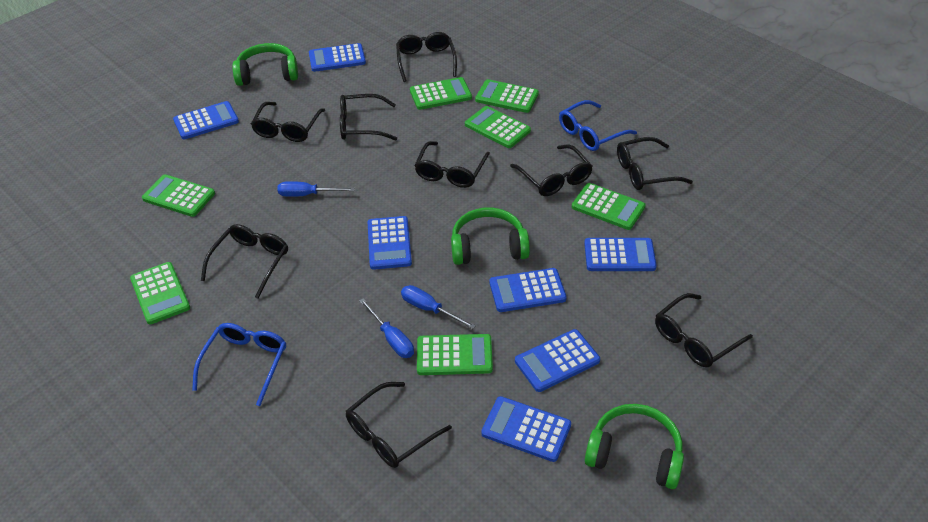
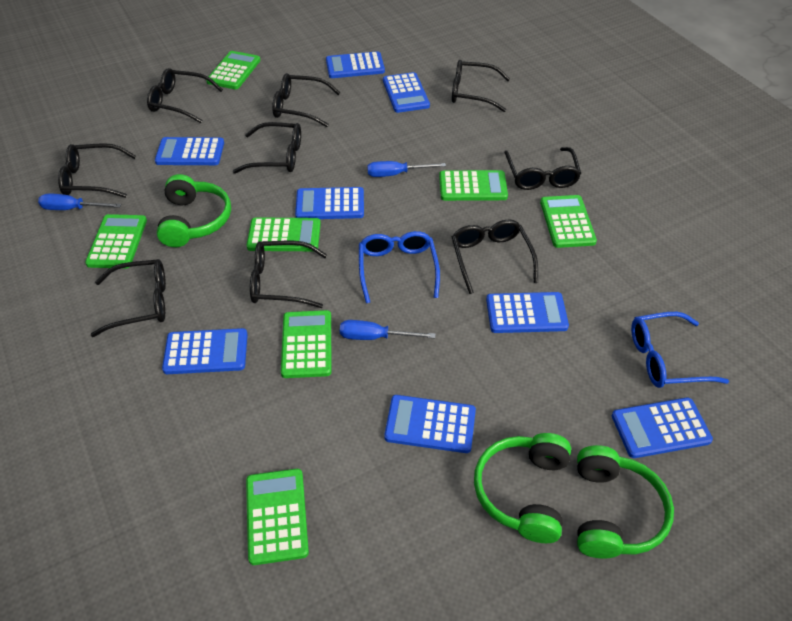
blue calculator: 7 -> 8

